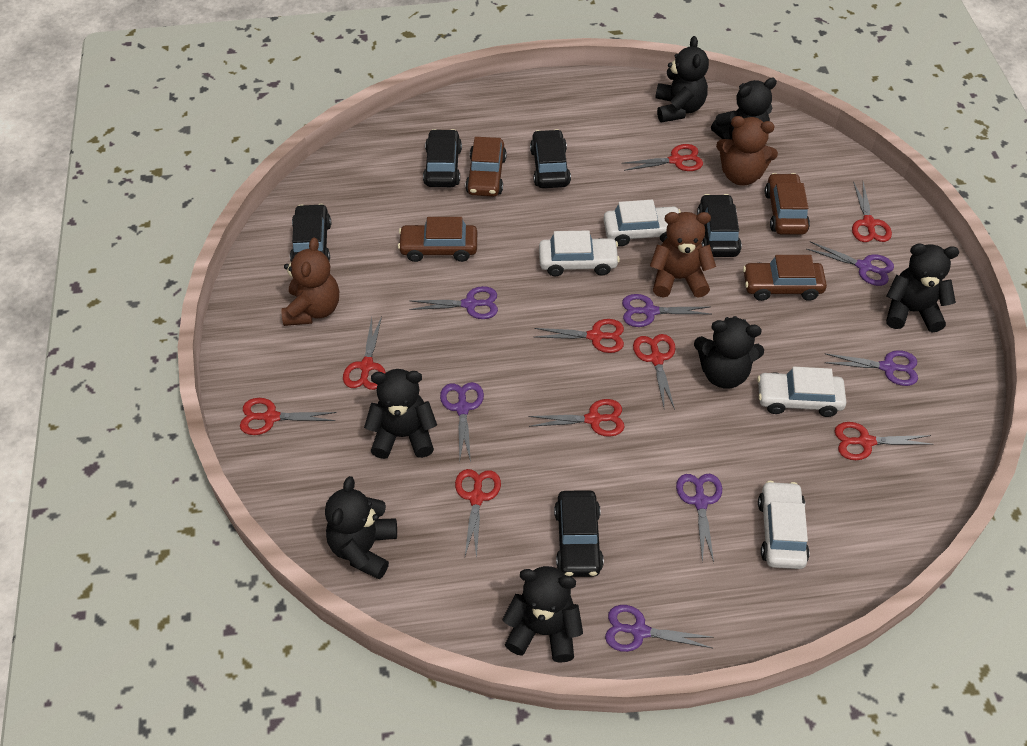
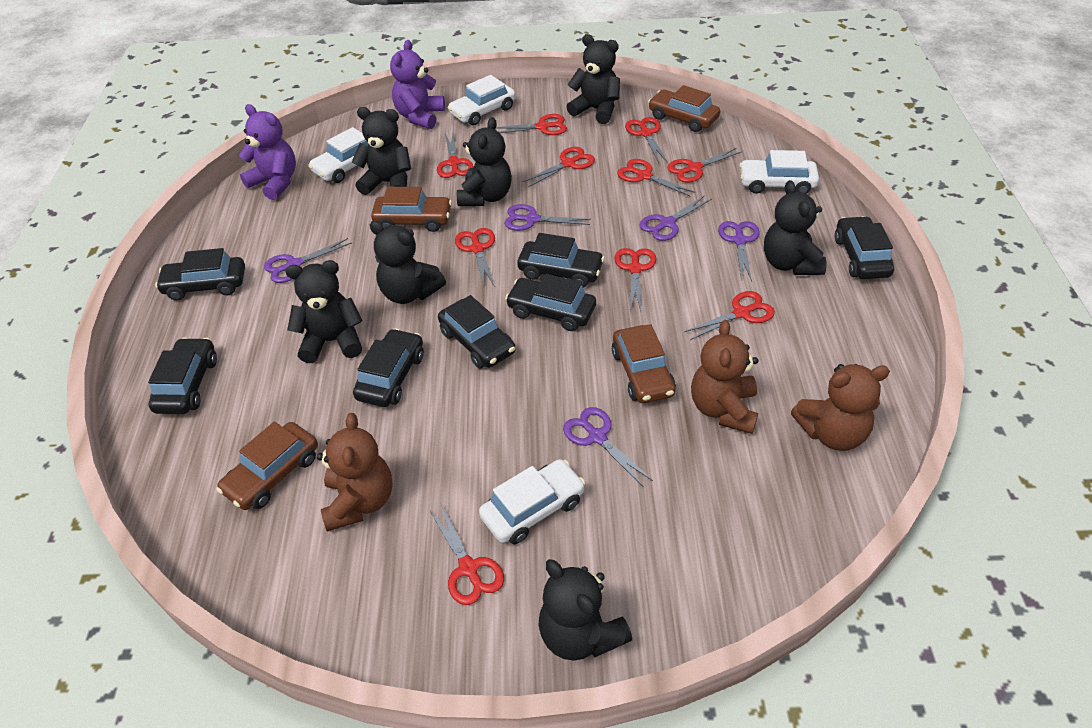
black car: 5 -> 7
purple scissors: 7 -> 5
purple teddy bear: 0 -> 2
red scissors: 9 -> 10

